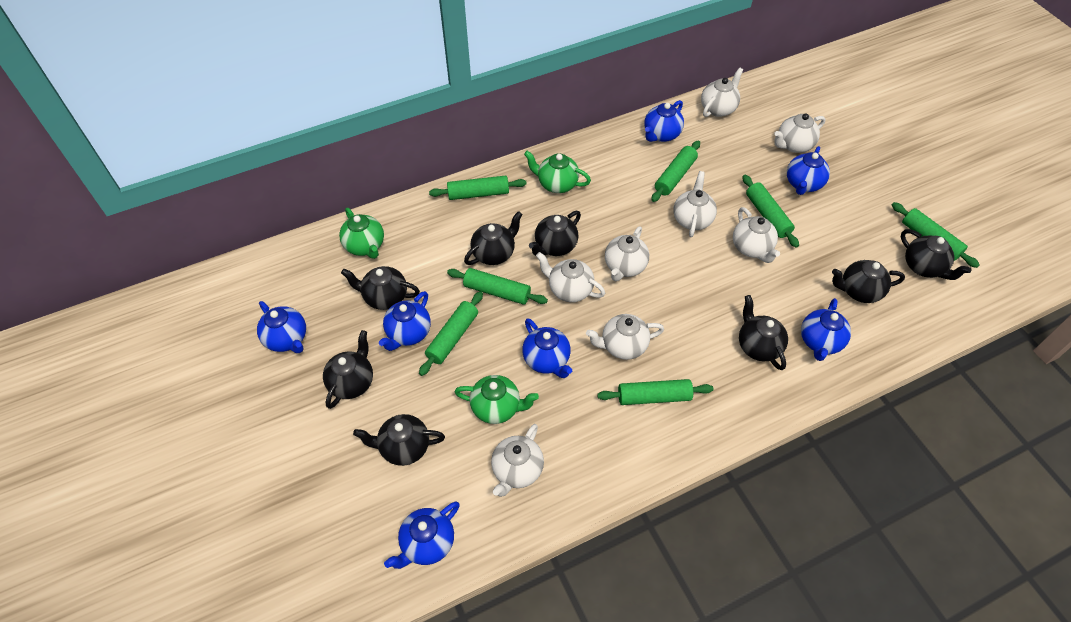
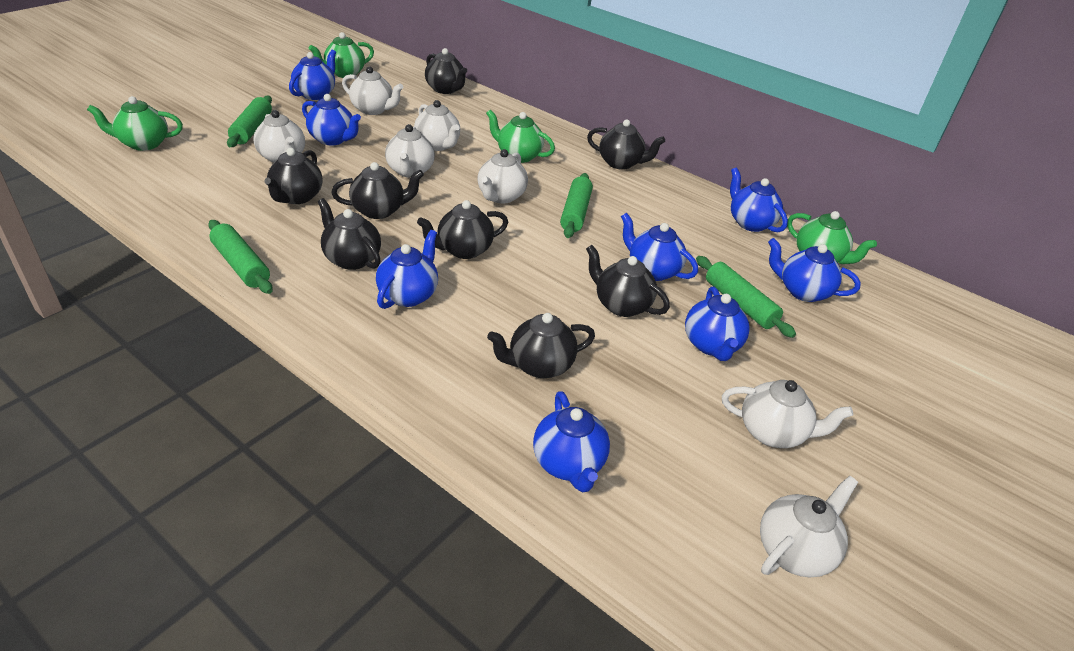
blue teapot: 7 -> 8
green rolling pin: 7 -> 4
green teapot: 3 -> 4
white teapot: 8 -> 7

